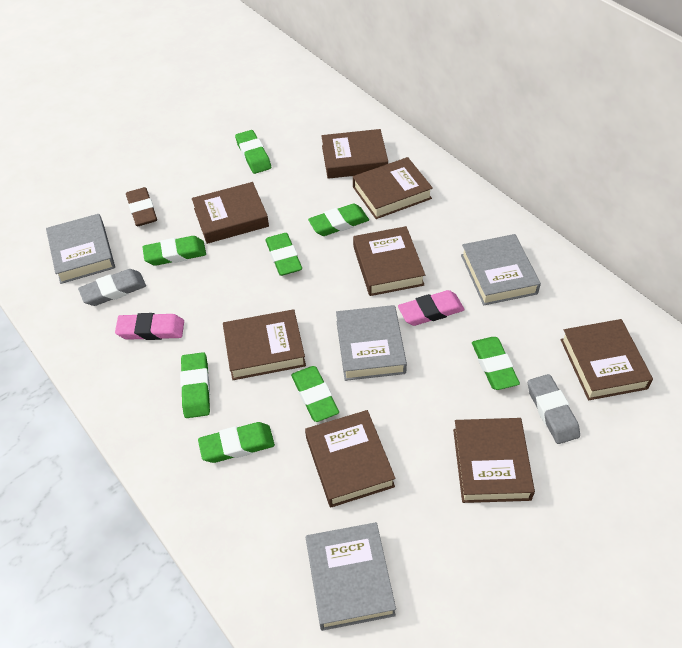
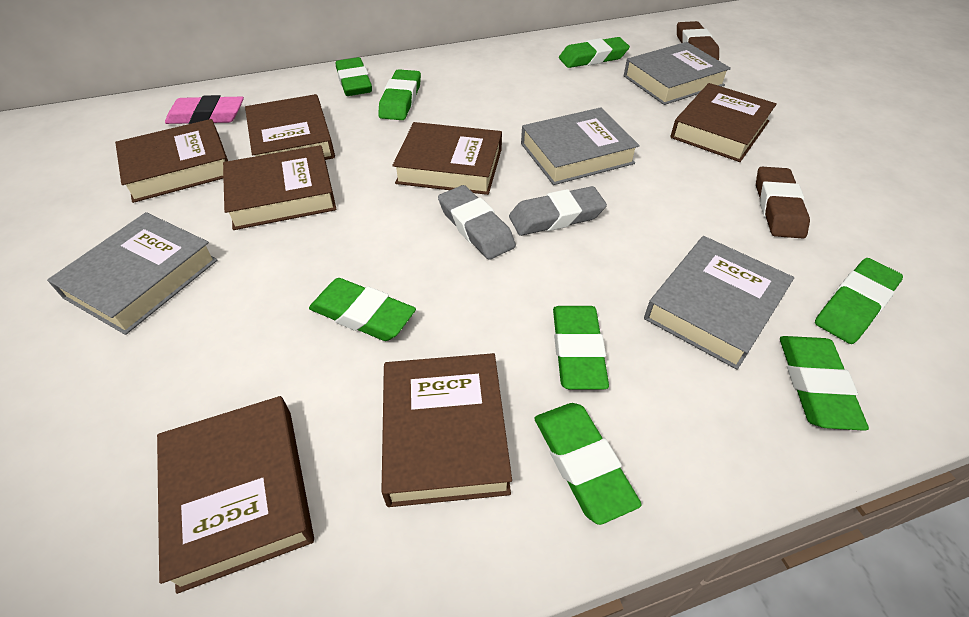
brown book: 8 -> 7
brown eraser: 1 -> 2
pink eraser: 2 -> 1

